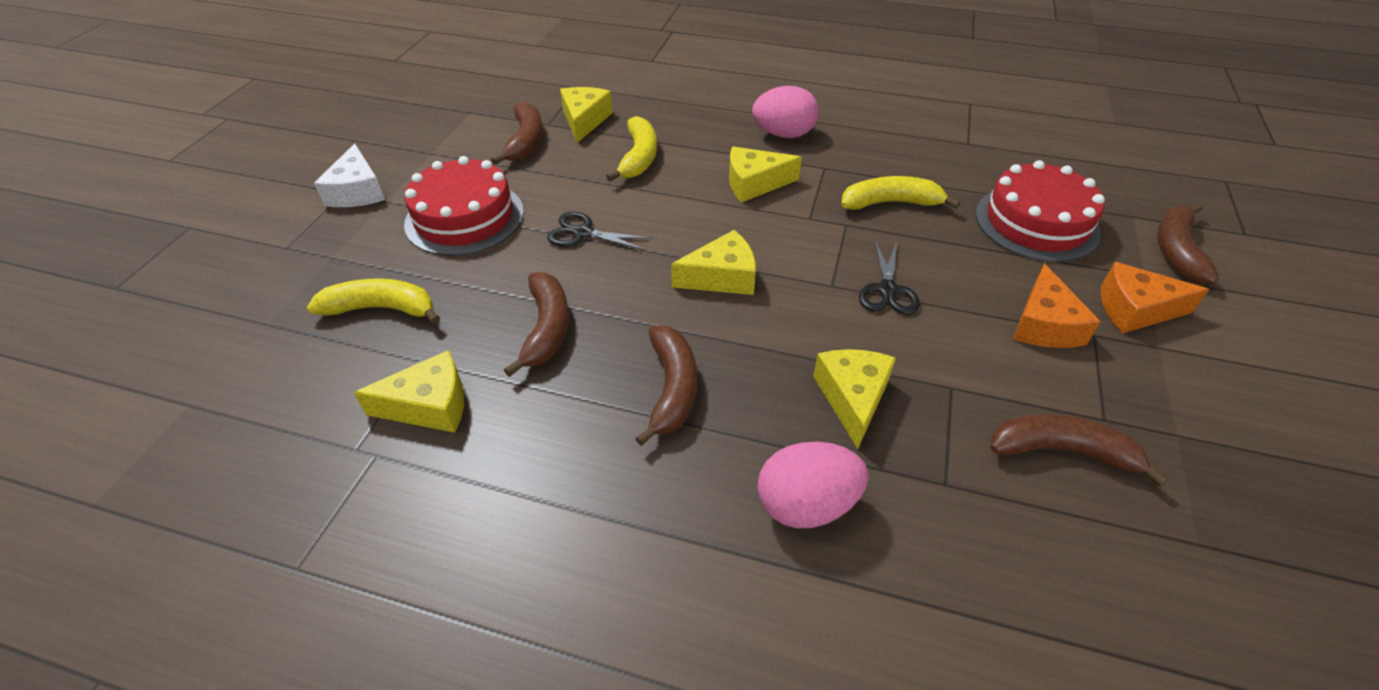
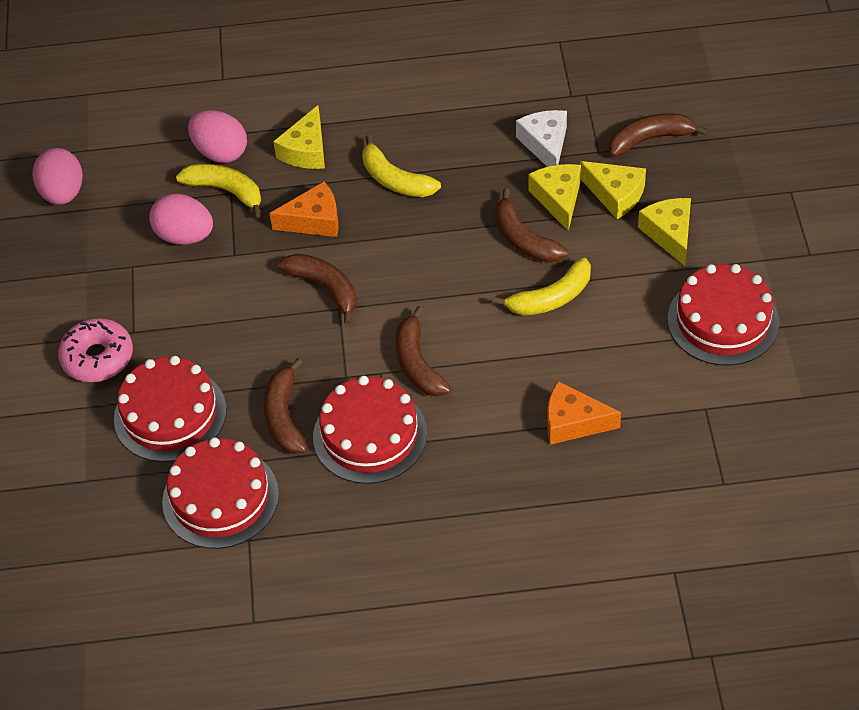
black scissors: 2 -> 0
pink donut: 0 -> 1
pink egg: 2 -> 3
red cake: 2 -> 4
yellow cheese: 5 -> 4

